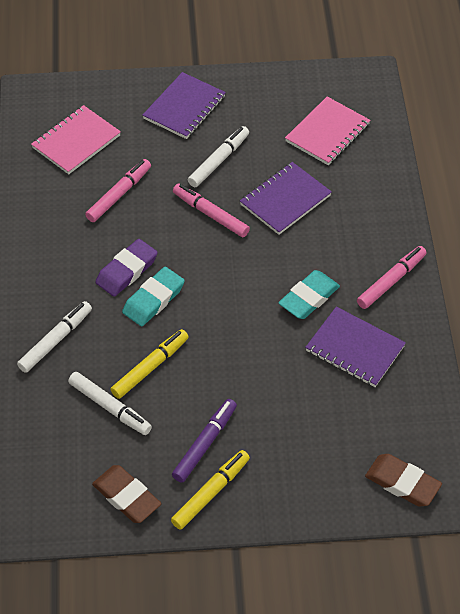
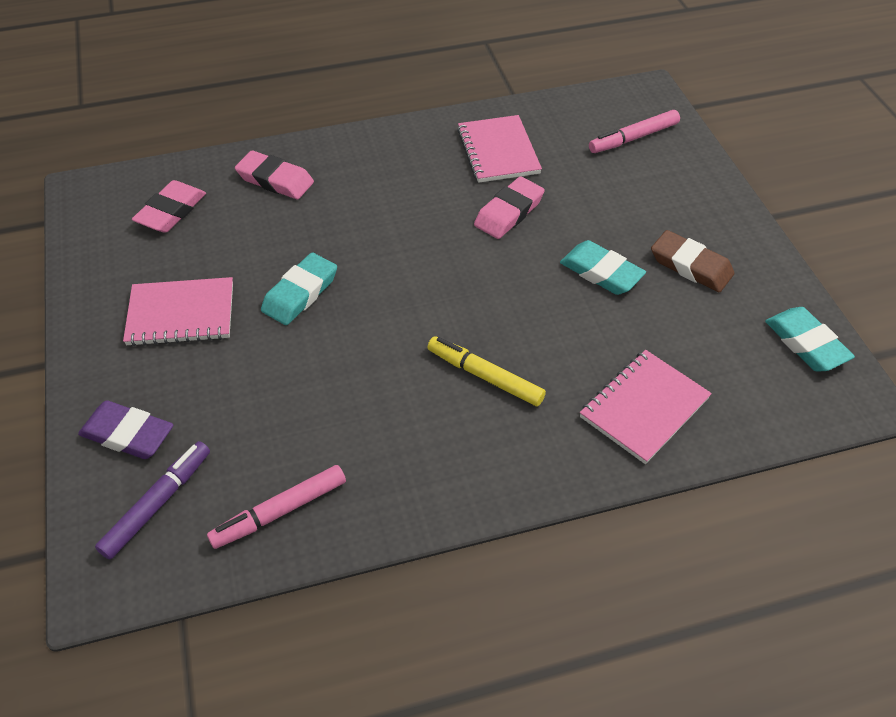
brown eraser: 2 -> 1
pink eraser: 0 -> 3
pink marker: 3 -> 2
pink notebook: 2 -> 3
purple notebook: 3 -> 0
turquoise eraser: 2 -> 3
white marker: 3 -> 0
yellow marker: 2 -> 1

